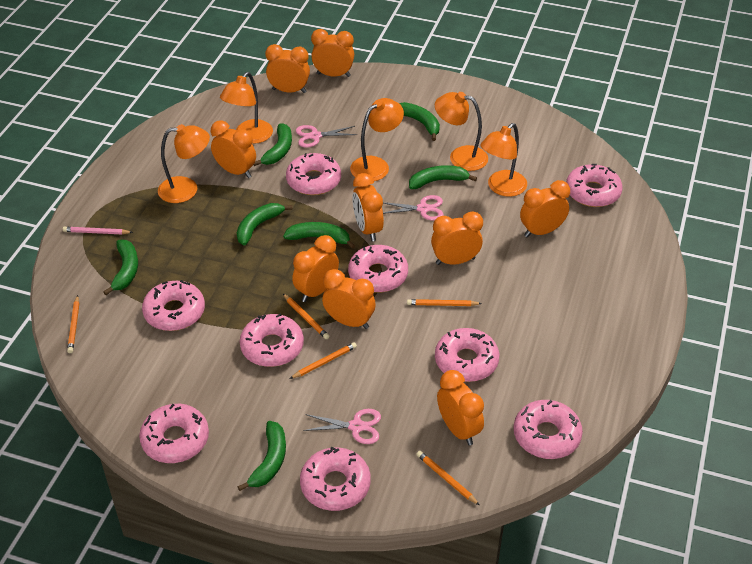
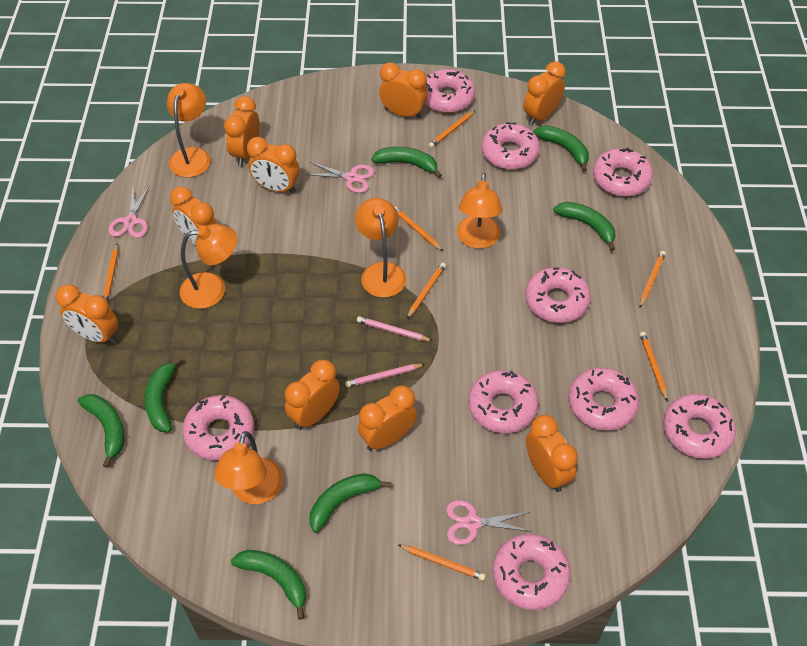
orange pencil: 5 -> 7
pink pencil: 1 -> 2

